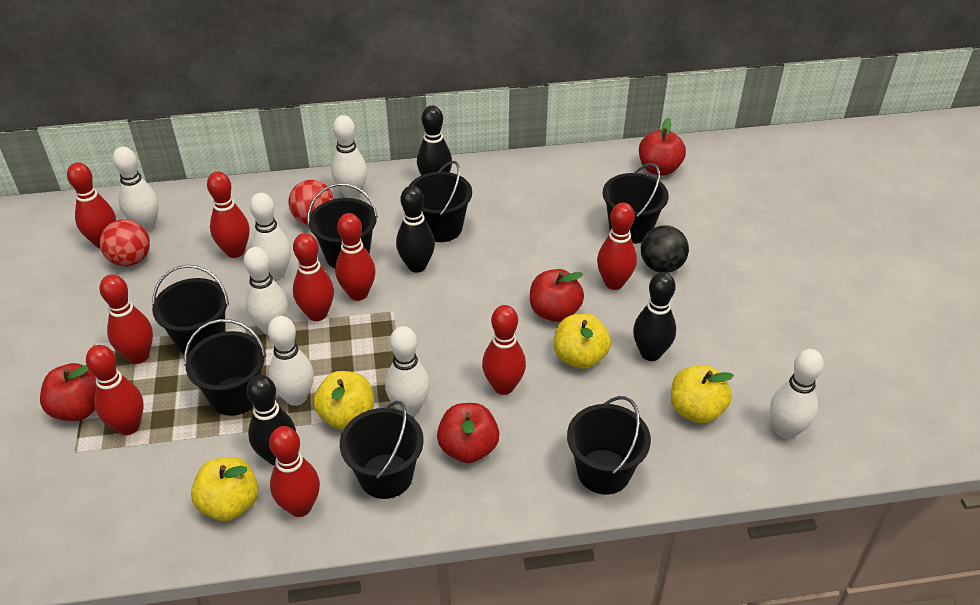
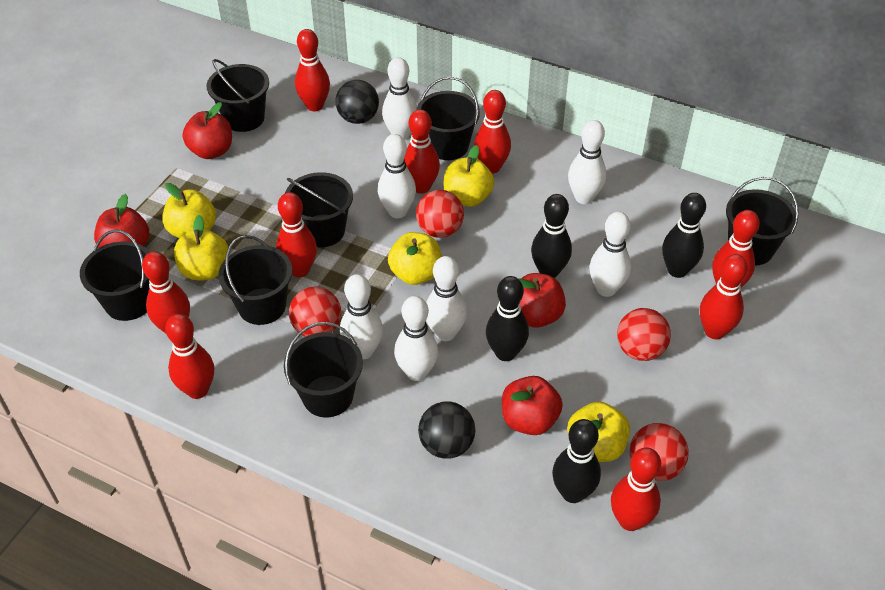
black ball: 1 -> 2
red ball: 2 -> 4
yellow apple: 4 -> 5

